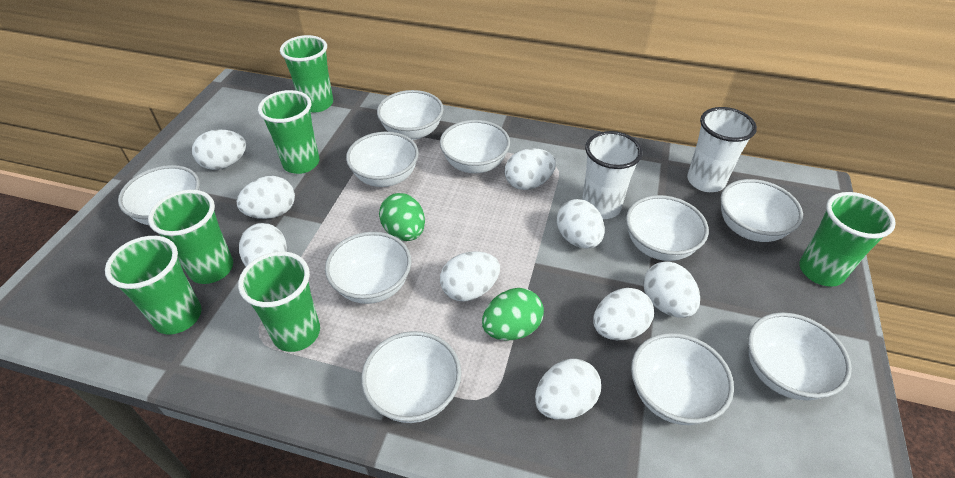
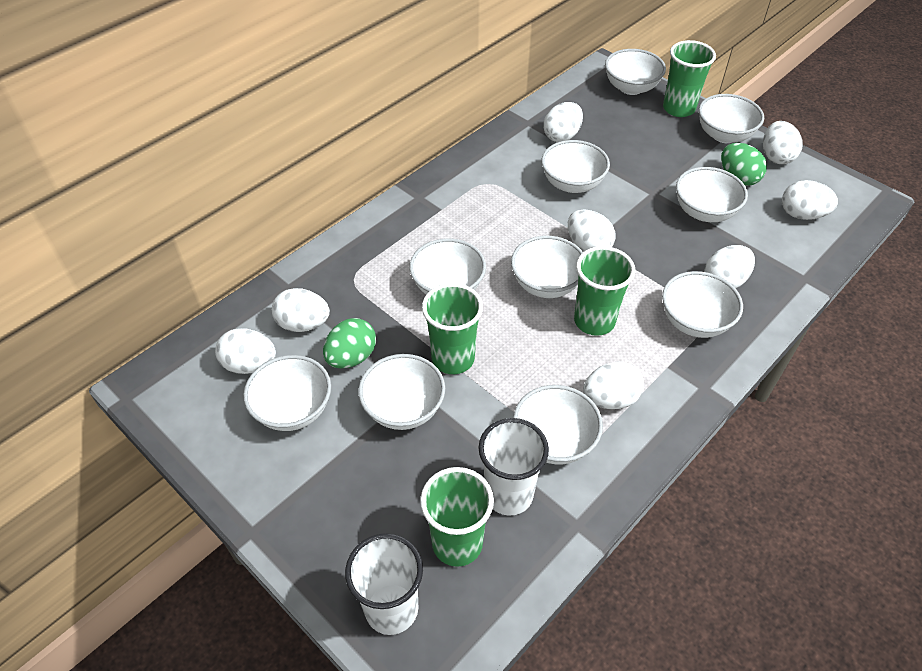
green cup: 6 -> 4
white egg: 9 -> 8

